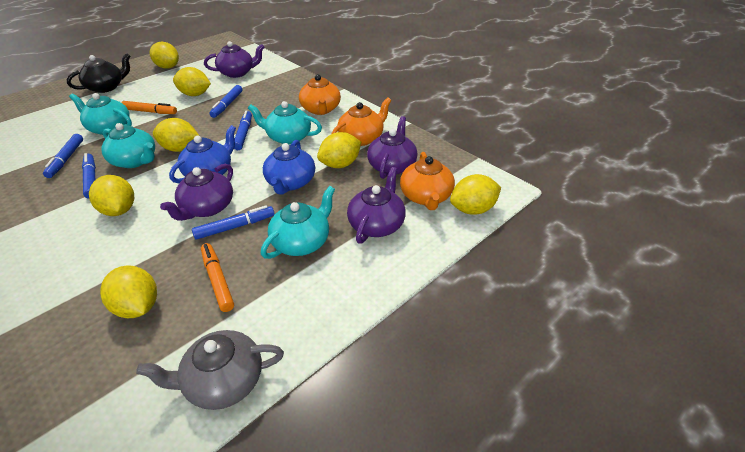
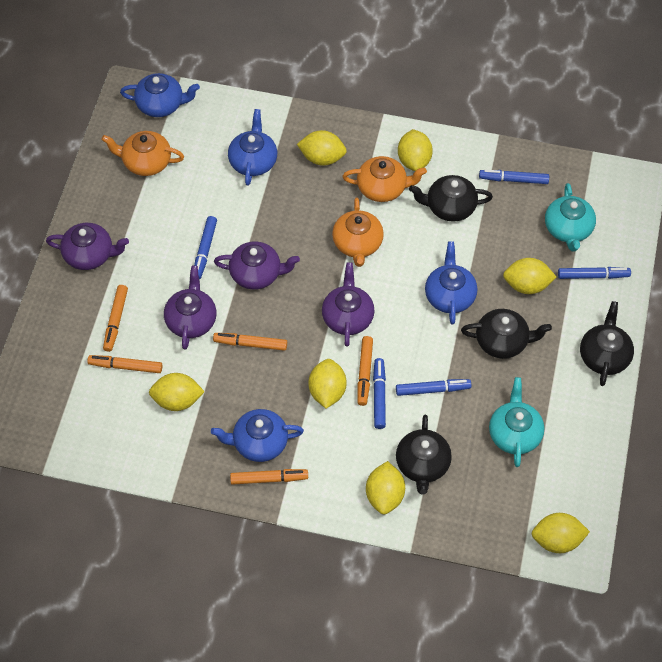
black teapot: 1 -> 4
blue teapot: 2 -> 4
grey teapot: 1 -> 0
orange marker: 2 -> 5
turquoise teapot: 4 -> 2

